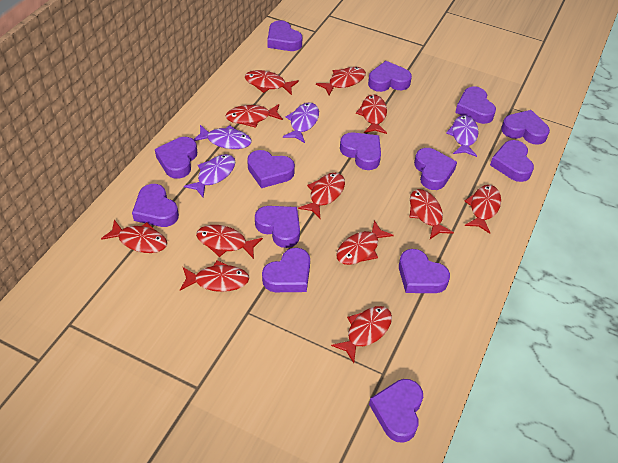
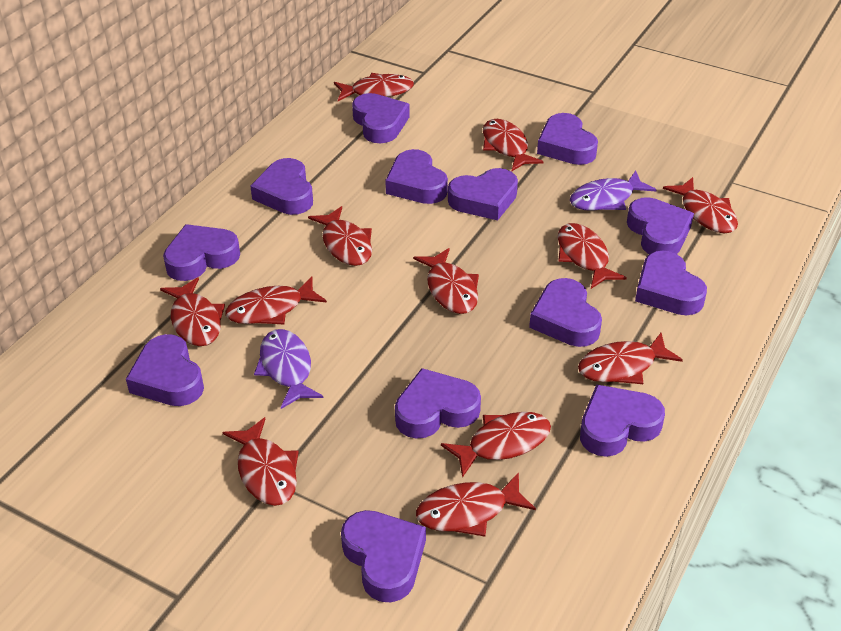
purple fish: 4 -> 2
purple heart: 14 -> 13

